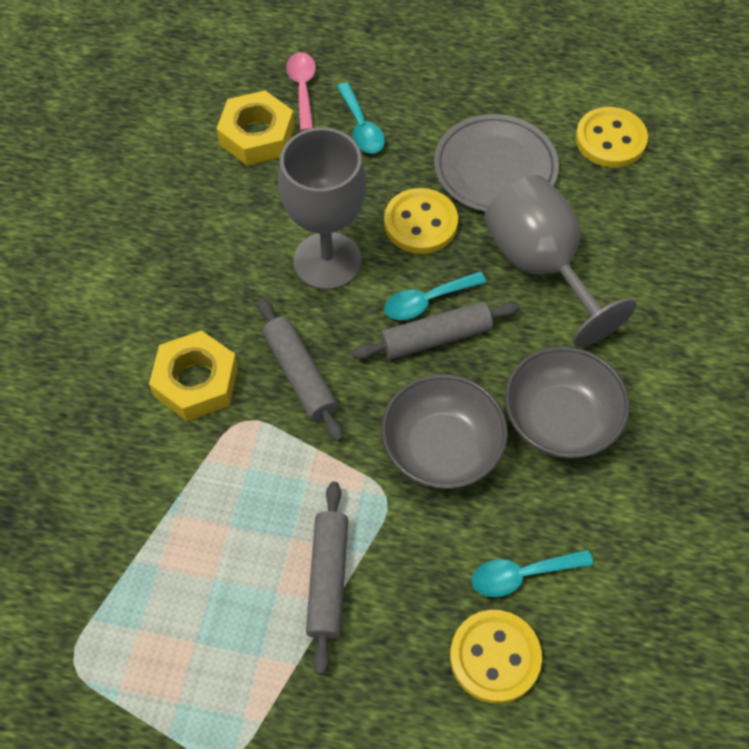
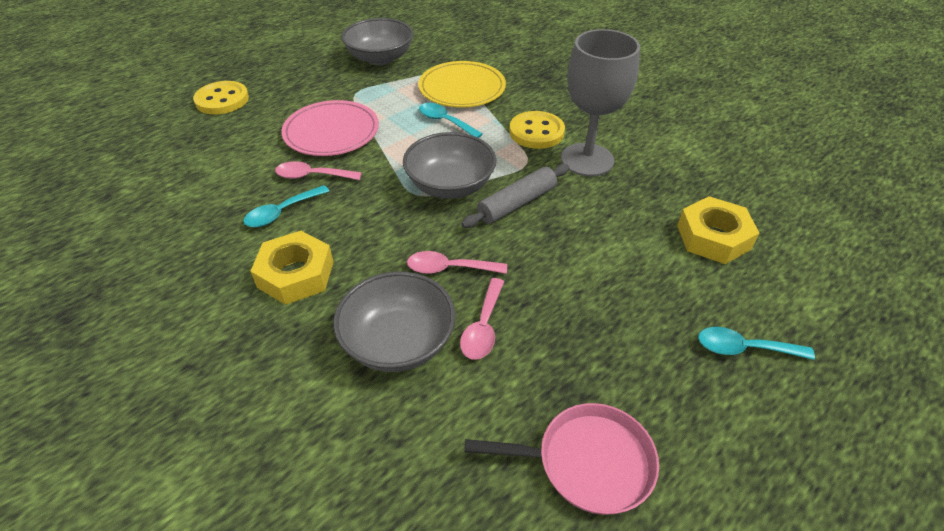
grey bowl: 2 -> 3
grey goblet: 2 -> 1
grey plate: 1 -> 0
grey rolling pin: 3 -> 1
pink pan: 0 -> 1
pink plate: 0 -> 1
pink spoon: 1 -> 3
yellow button: 3 -> 2
yellow plate: 0 -> 1

